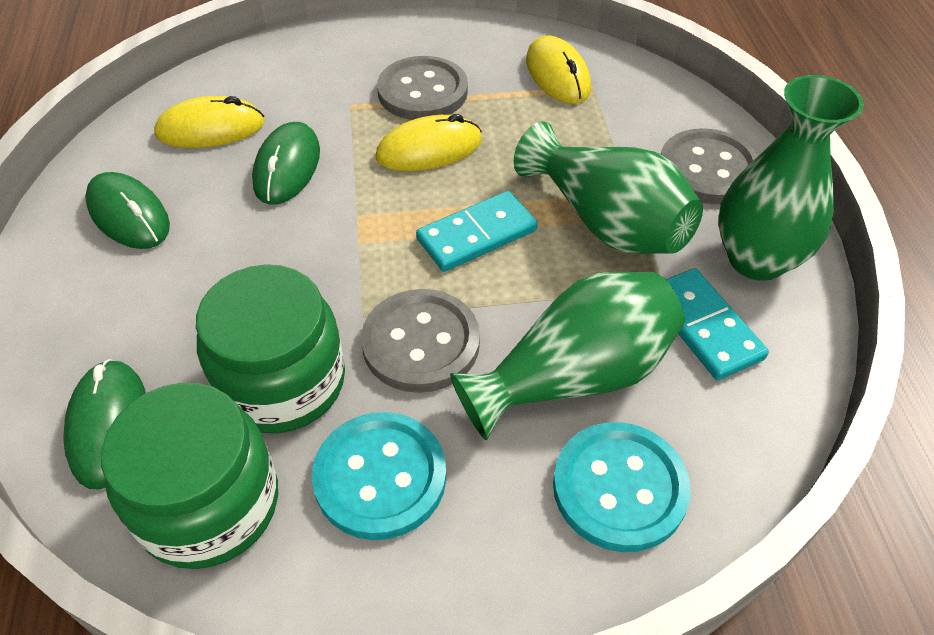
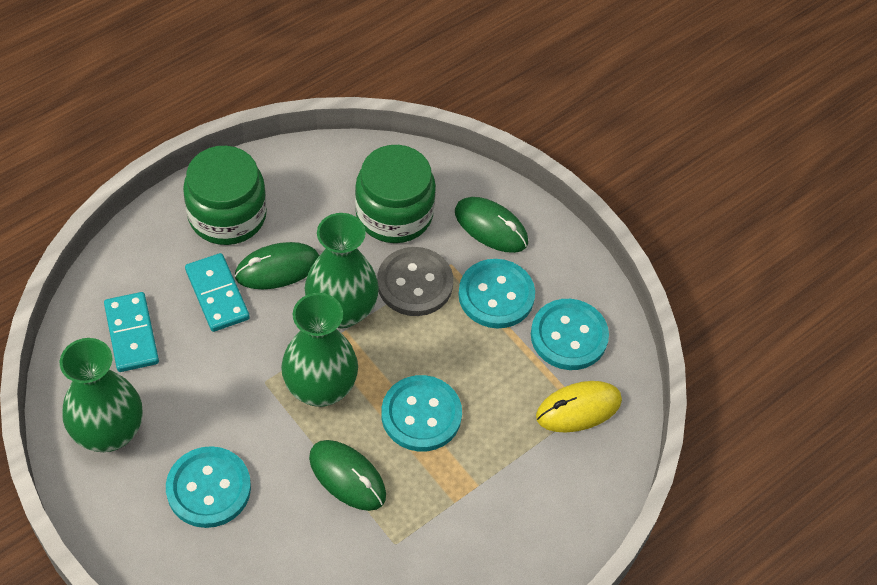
grey button: 3 -> 1
turquoise button: 2 -> 4
yellow mouse: 3 -> 1

